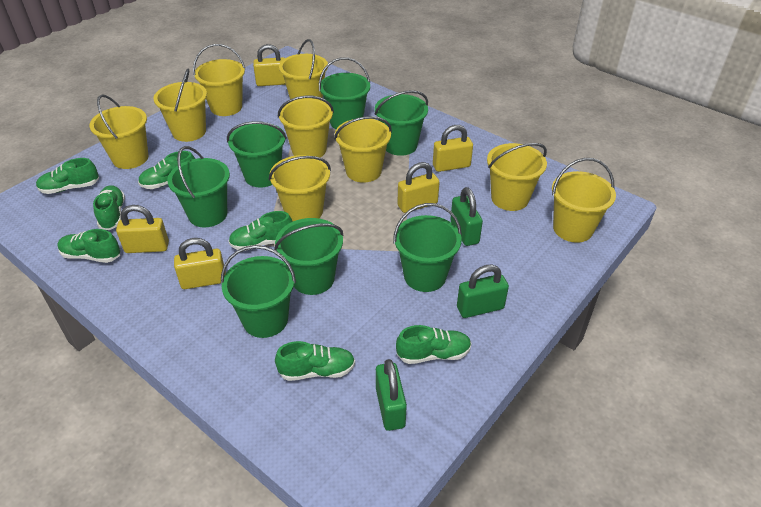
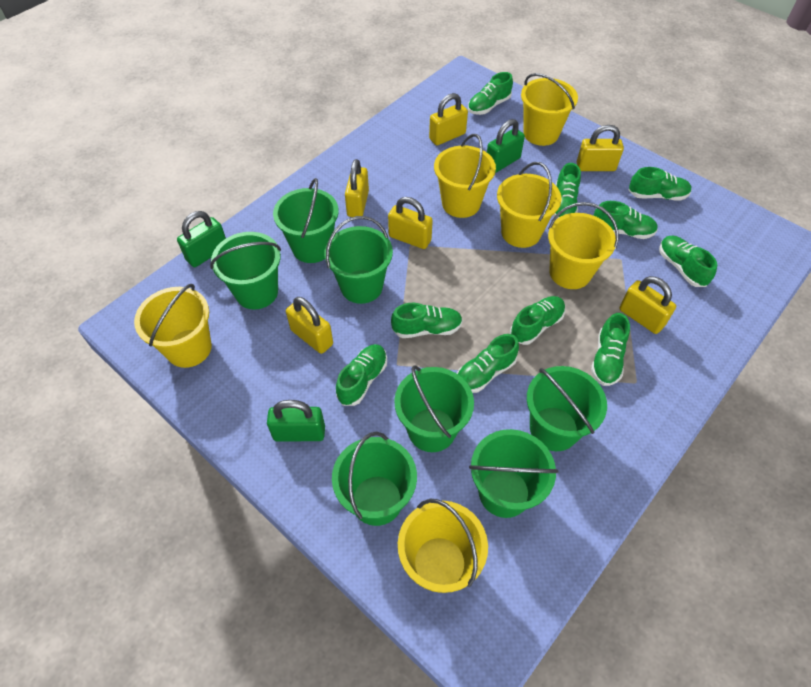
green shoe: 7 -> 10
yellow bucket: 9 -> 6
yellow padlock: 5 -> 6

